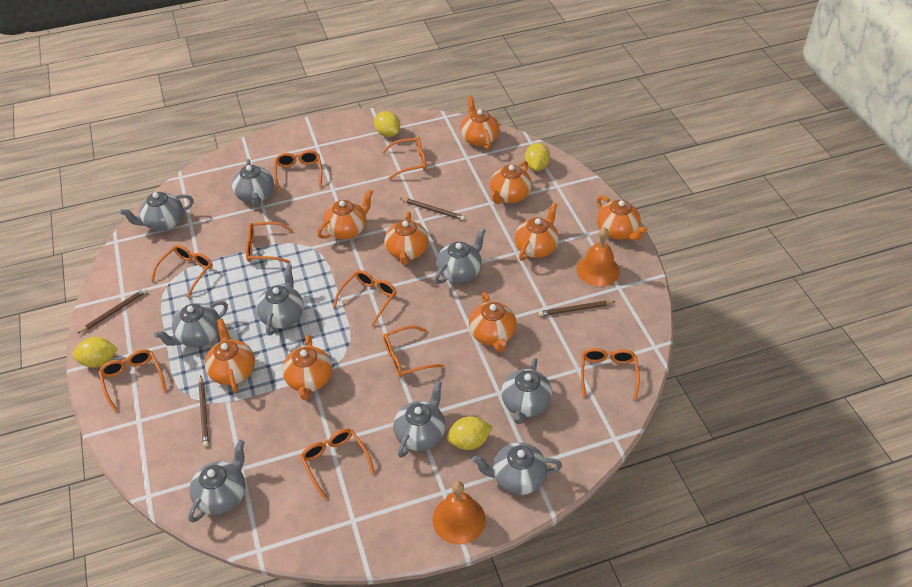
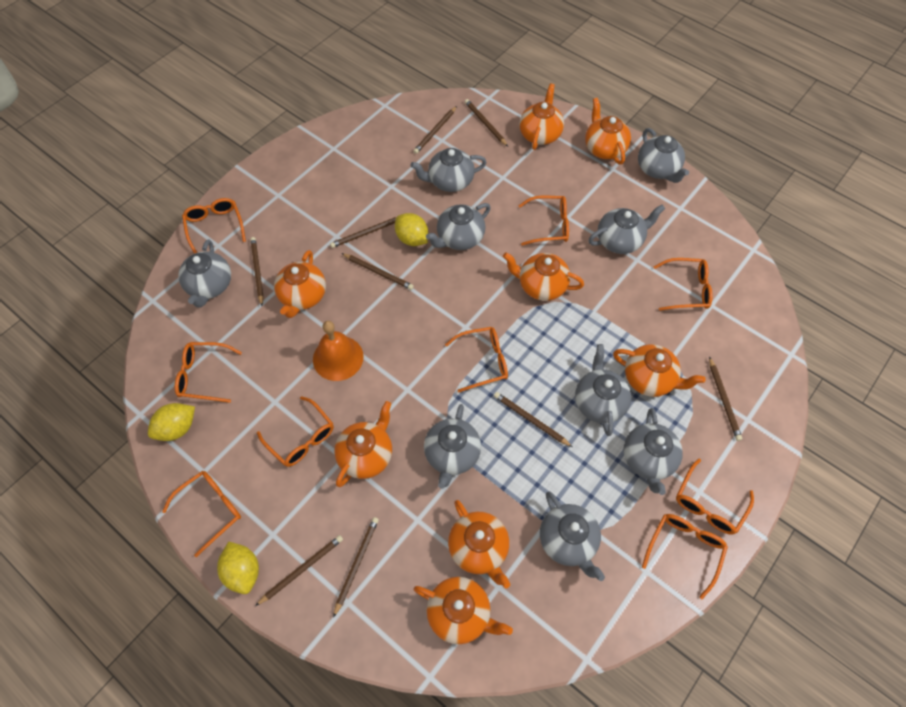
brown pencil: 4 -> 9
orange bell: 2 -> 1
orange teapot: 9 -> 8
yellow lemon: 4 -> 3

